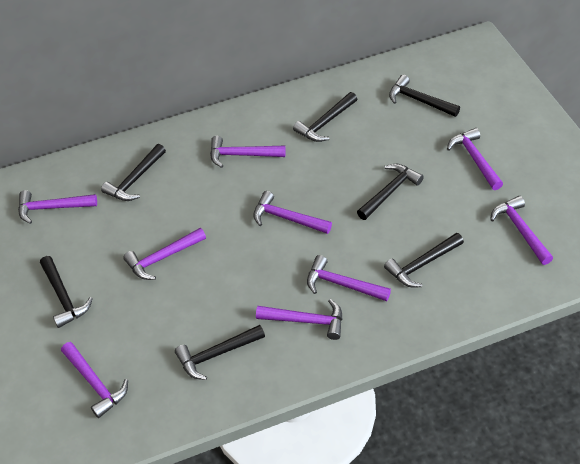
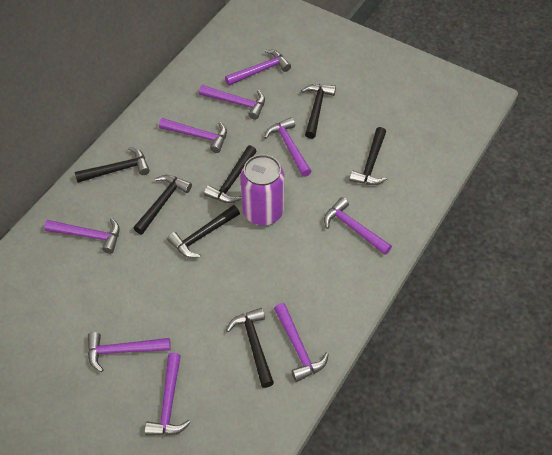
purple can: 0 -> 1

